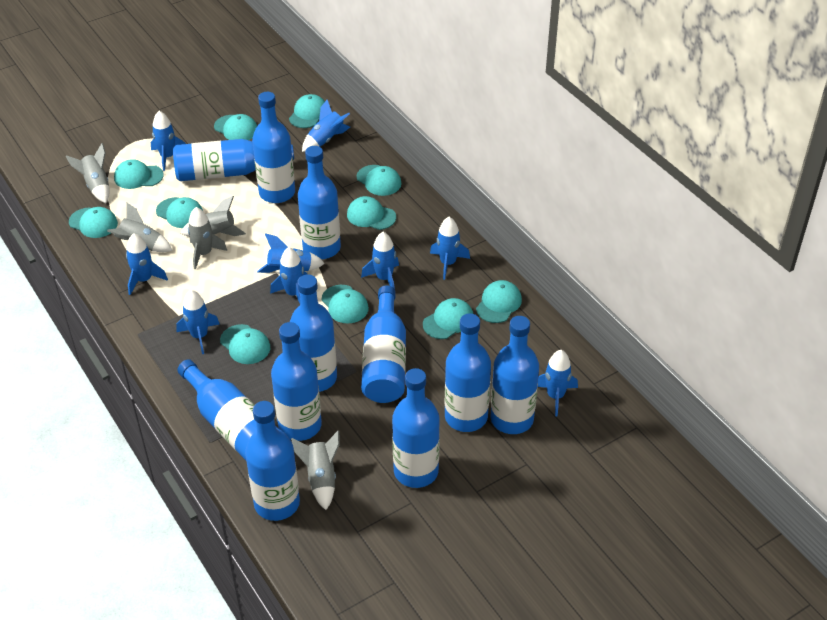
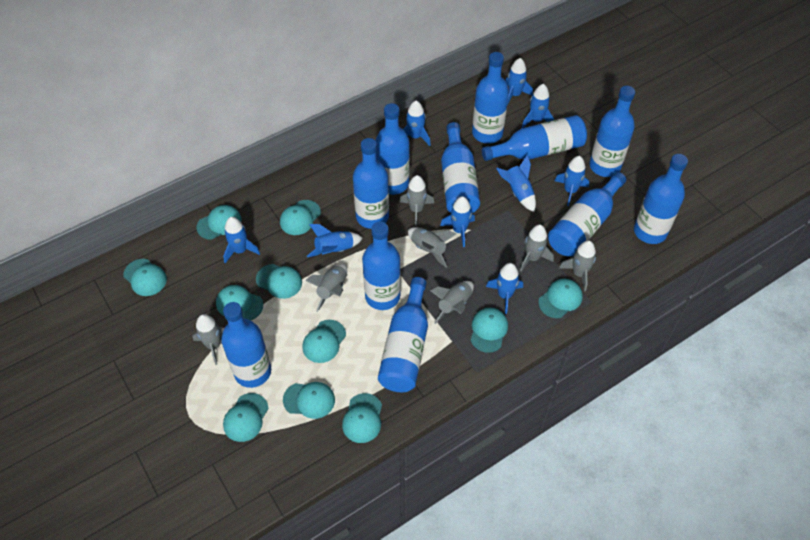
grey rocket: 5 -> 7

